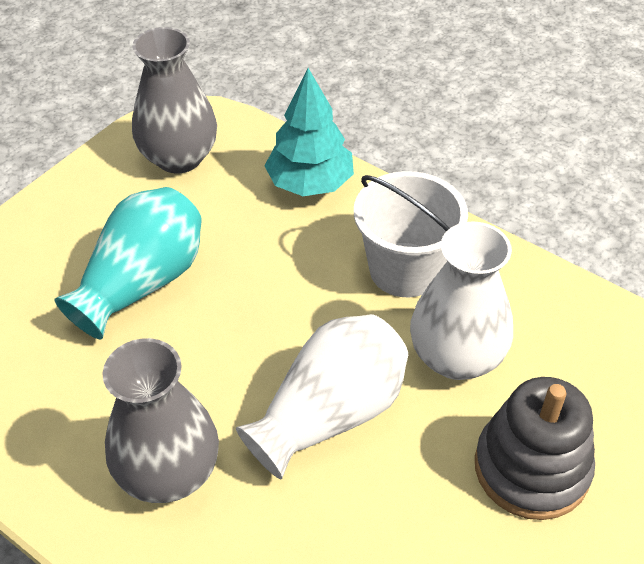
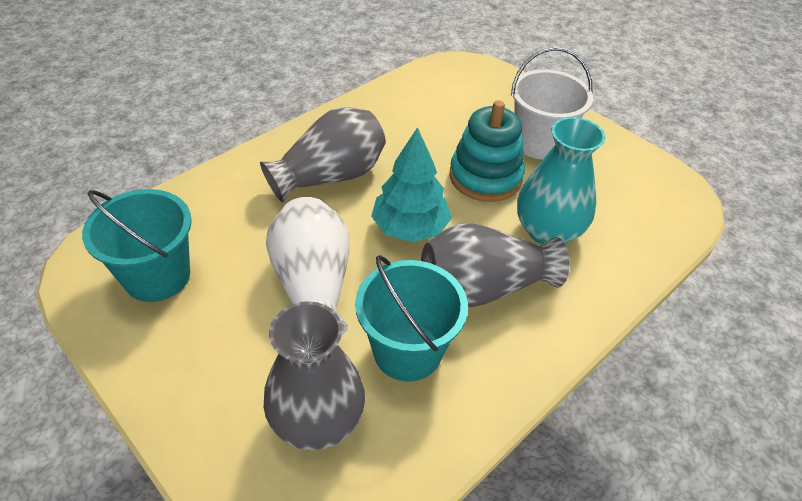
grey stacking toy: 1 -> 0
grey vase: 2 -> 3
turquoise bucket: 0 -> 2
turquoise stacking toy: 0 -> 1
white vase: 2 -> 1

